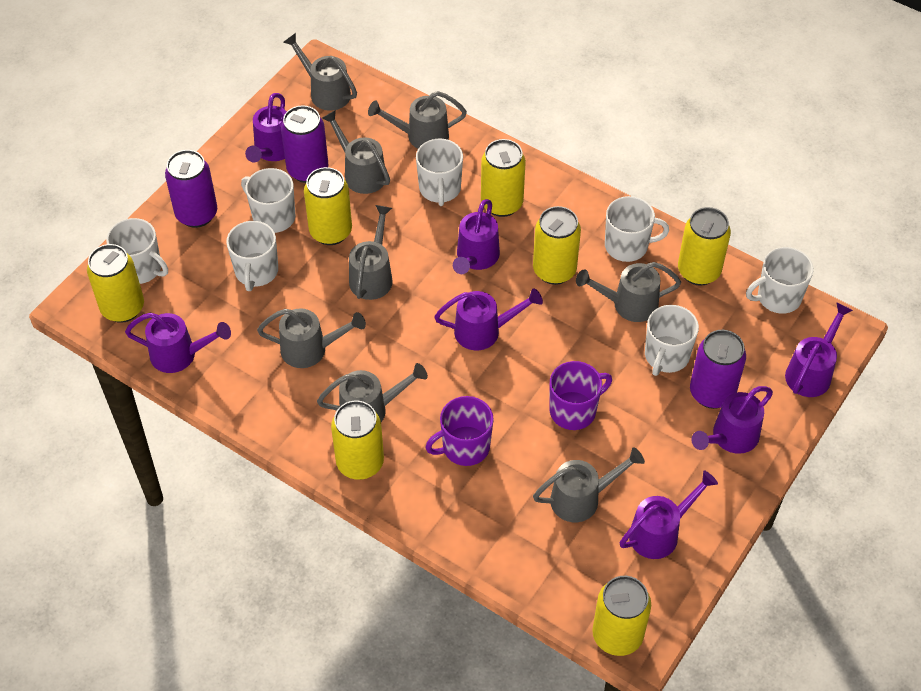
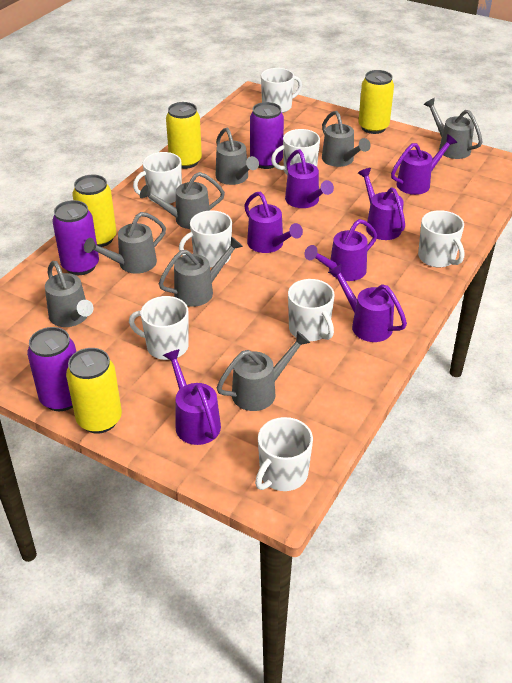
purple mug: 2 -> 0
white mug: 7 -> 8
yellow can: 7 -> 4

